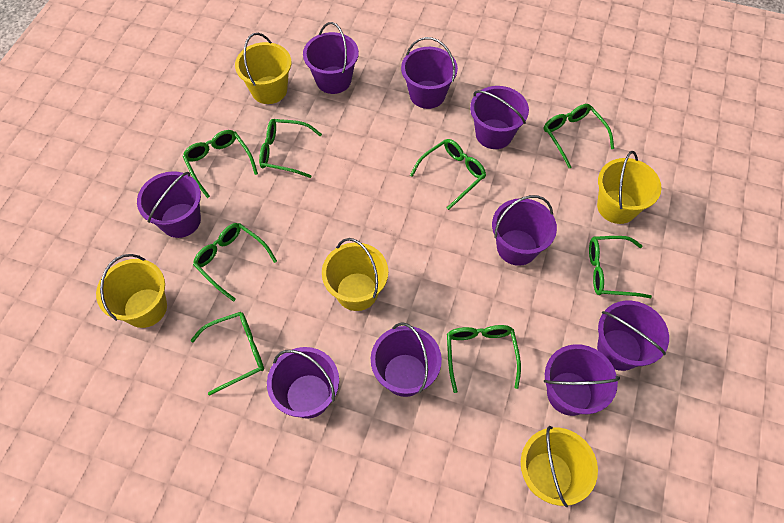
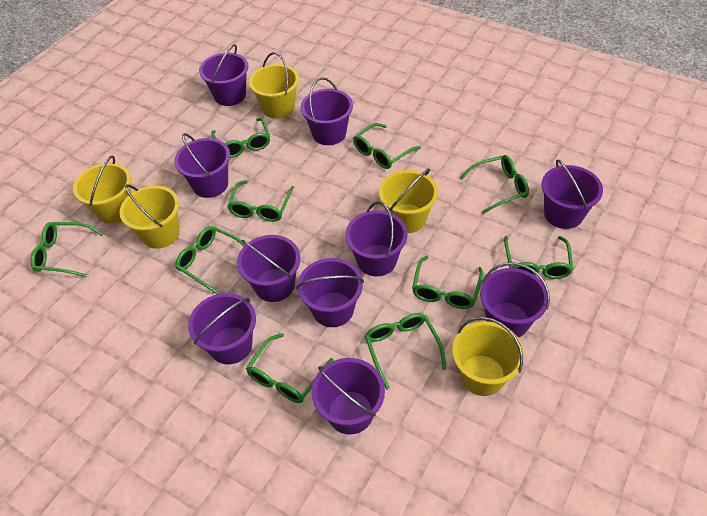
green glasses: 8 -> 10
purple bucket: 9 -> 10

